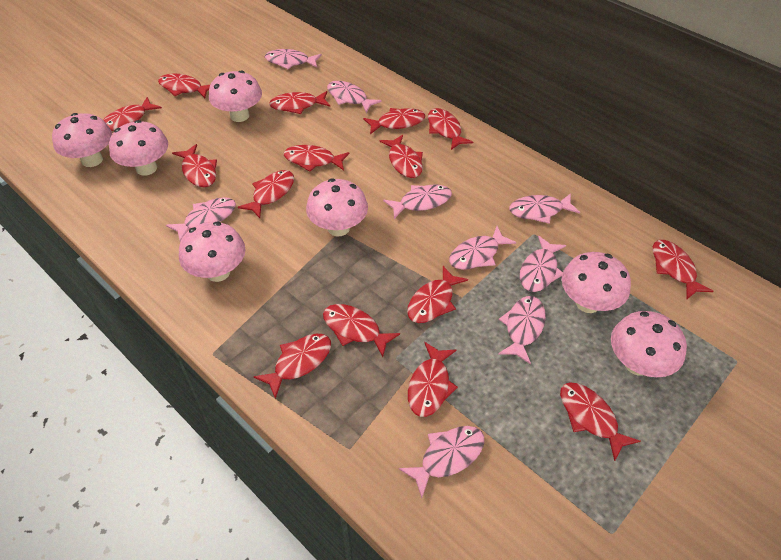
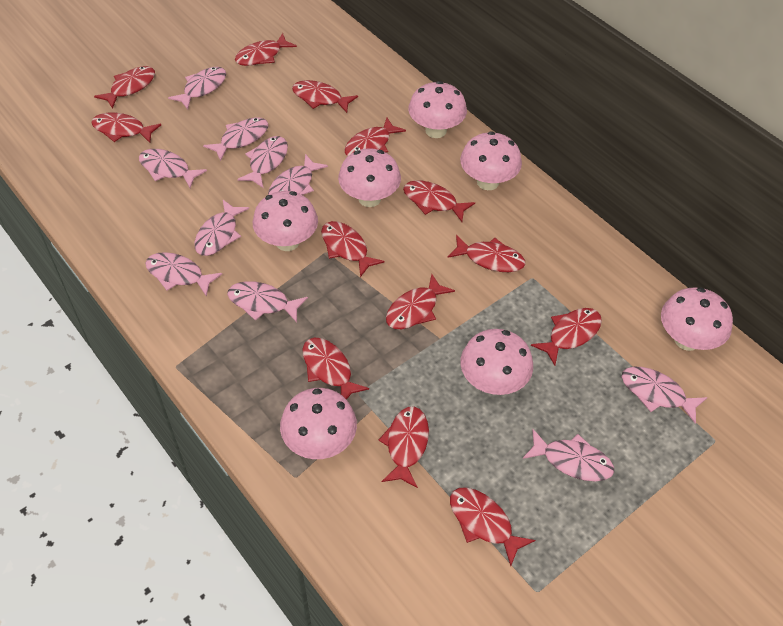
pink fish: 9 -> 10
red fish: 15 -> 13

